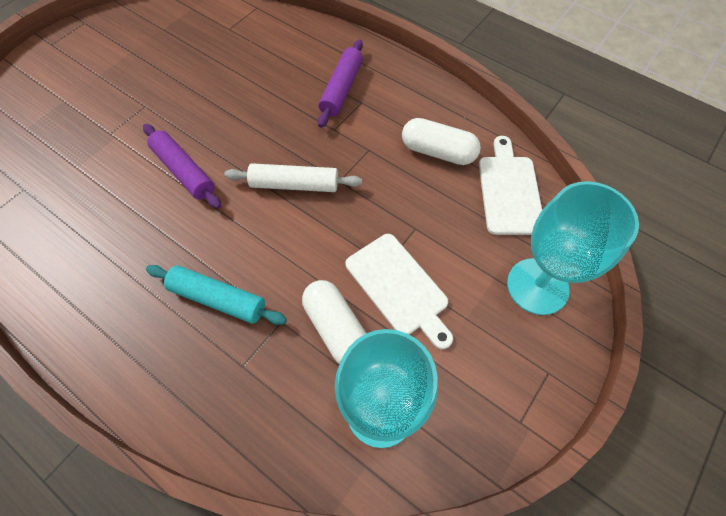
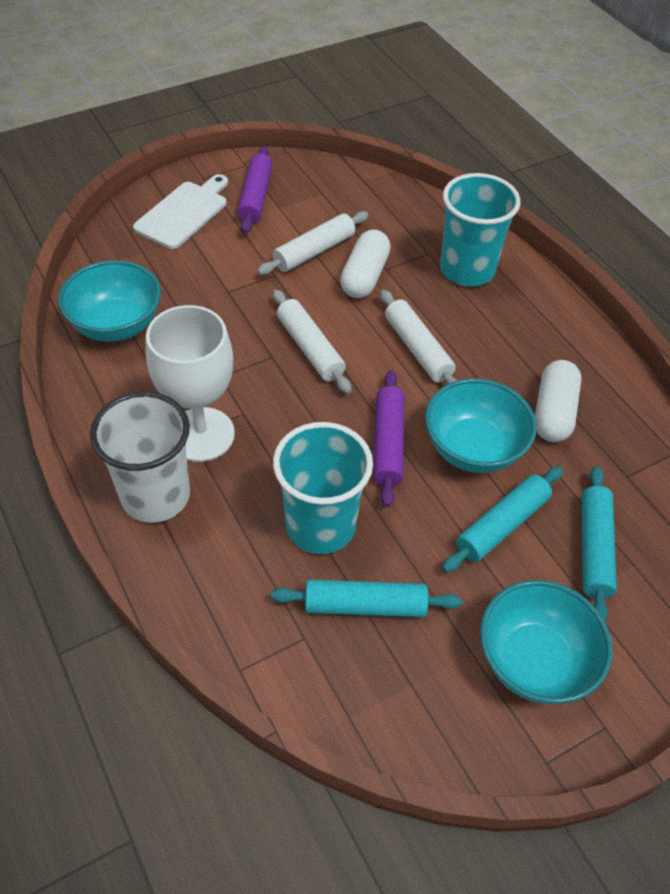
turquoise bowl: 0 -> 3
turquoise cup: 0 -> 2
turquoise goblet: 2 -> 0
turquoise rolling pin: 1 -> 3
white cup: 0 -> 1
white cutting board: 2 -> 1
white goblet: 0 -> 1
white rolling pin: 1 -> 3

